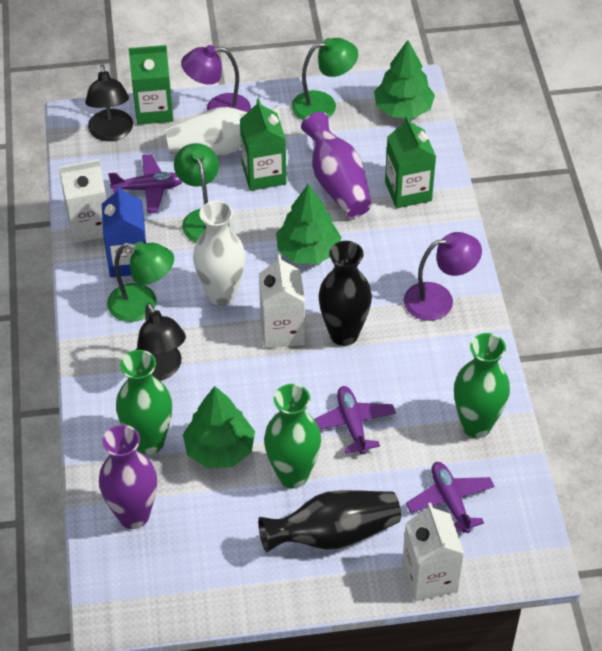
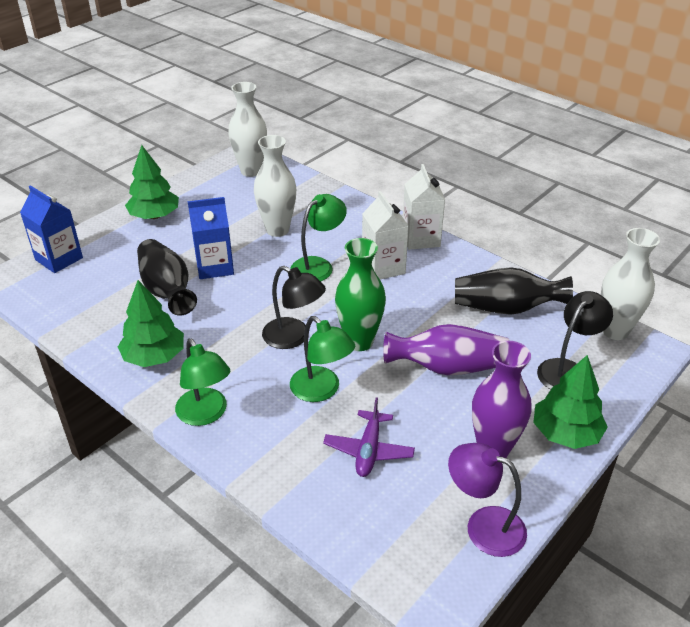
blue carton: 1 -> 2
green carton: 3 -> 0
green vase: 3 -> 1
purple lamp: 2 -> 1
purple plane: 3 -> 1
white carton: 3 -> 2
white vase: 2 -> 3

